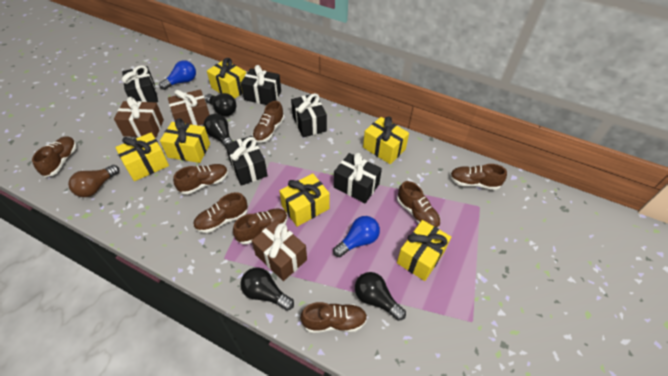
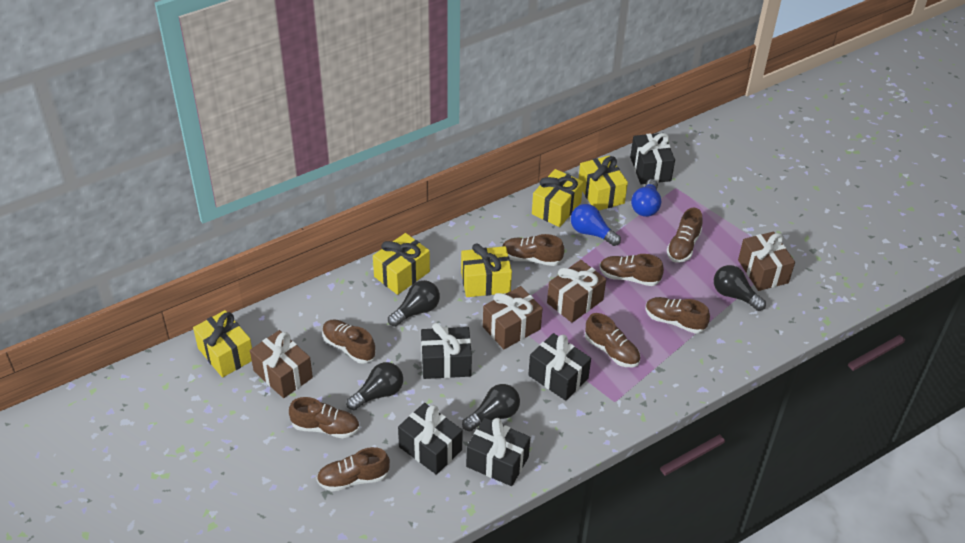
brown gift: 3 -> 4
brown light bulb: 1 -> 0
yellow gift: 6 -> 5

